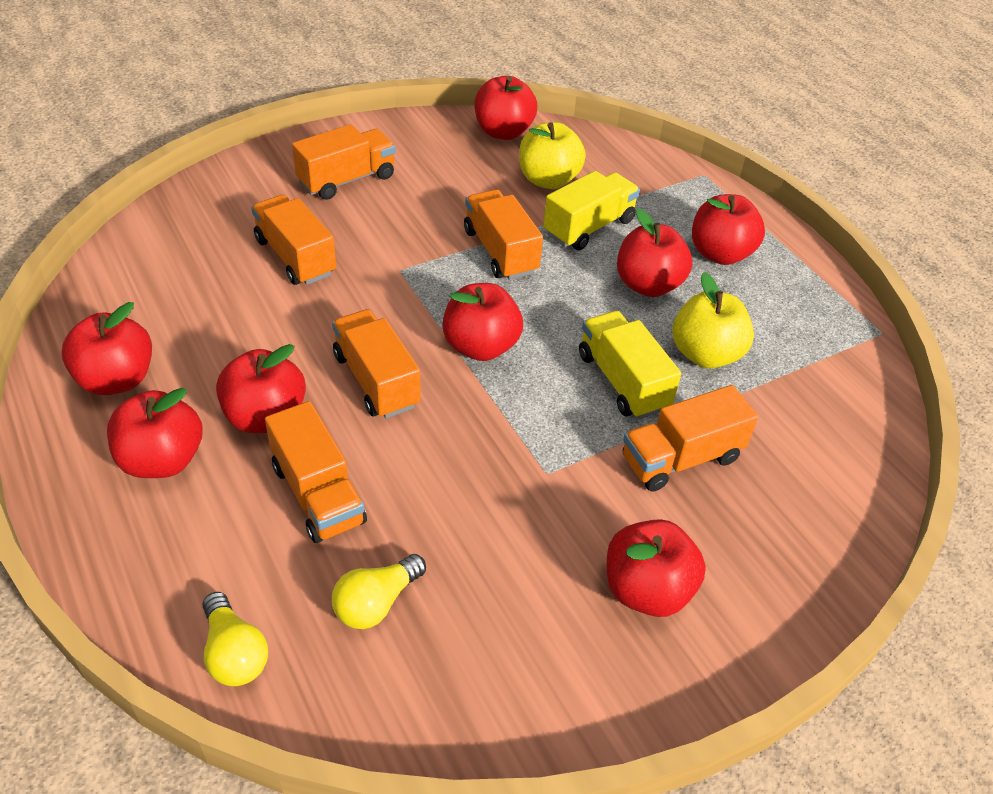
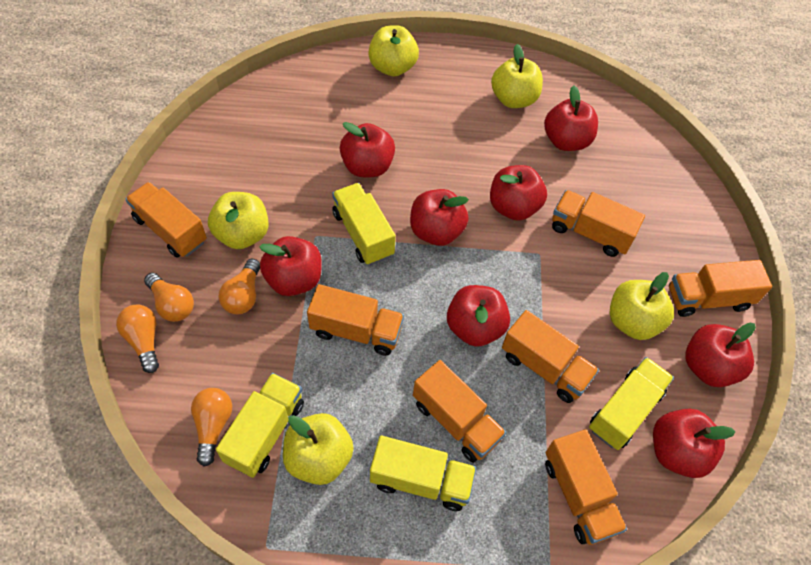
orange light bulb: 0 -> 4
orange truck: 6 -> 7
yellow apple: 2 -> 5
yellow light bulb: 2 -> 0
yellow truck: 2 -> 4

